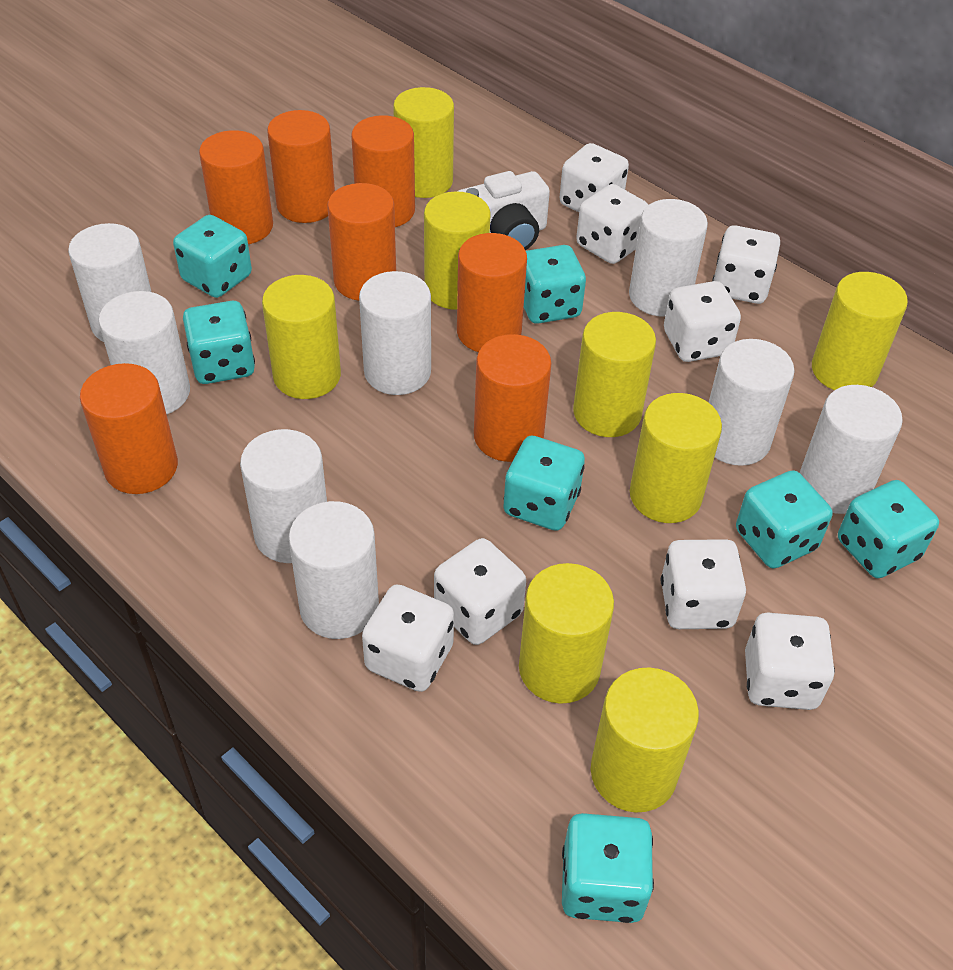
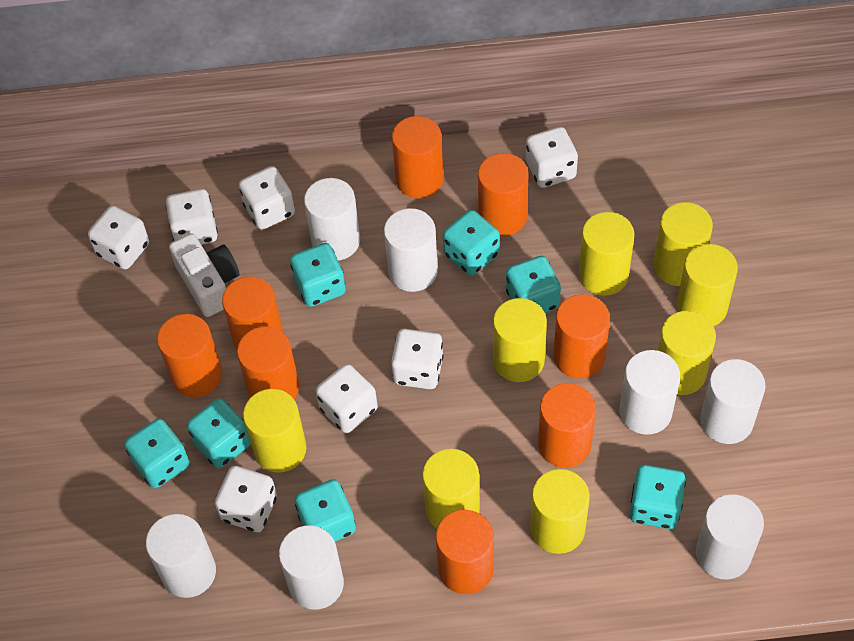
orange cylinder: 7 -> 8
white cylinder: 8 -> 7
white dice: 8 -> 7

